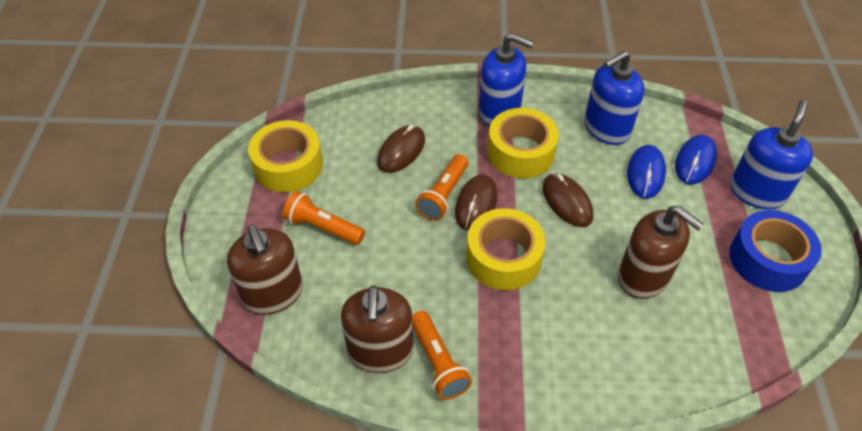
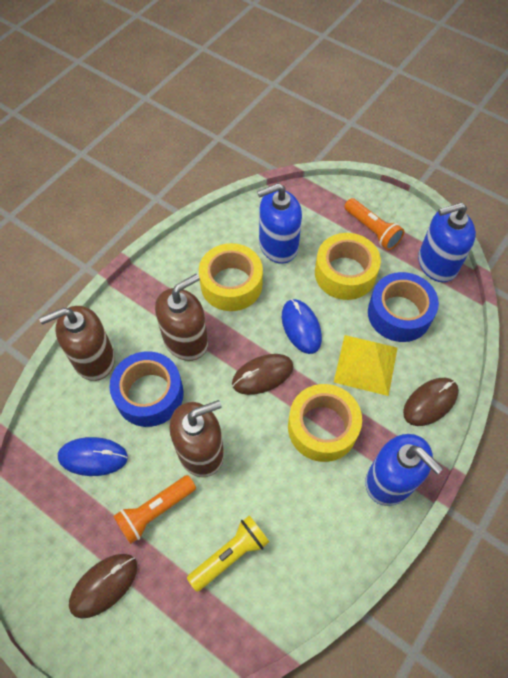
blue tape: 1 -> 2
orange flashlight: 3 -> 2
yellow flashlight: 0 -> 1
yellow pyramid: 0 -> 1

